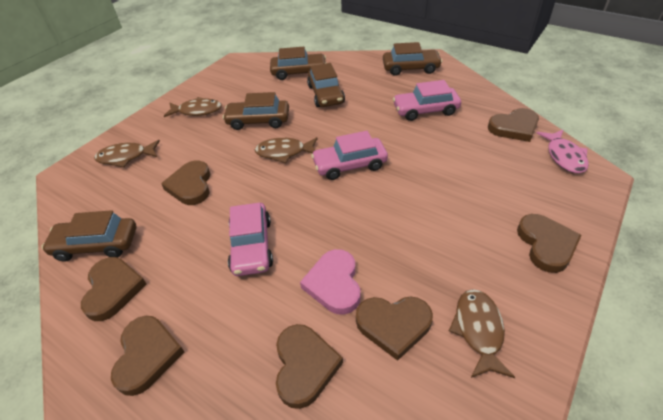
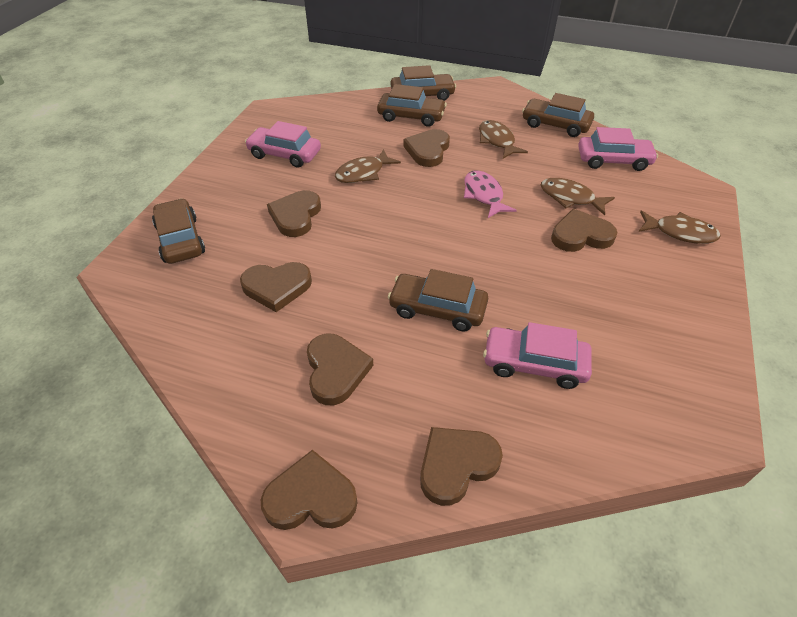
pink heart: 1 -> 0

